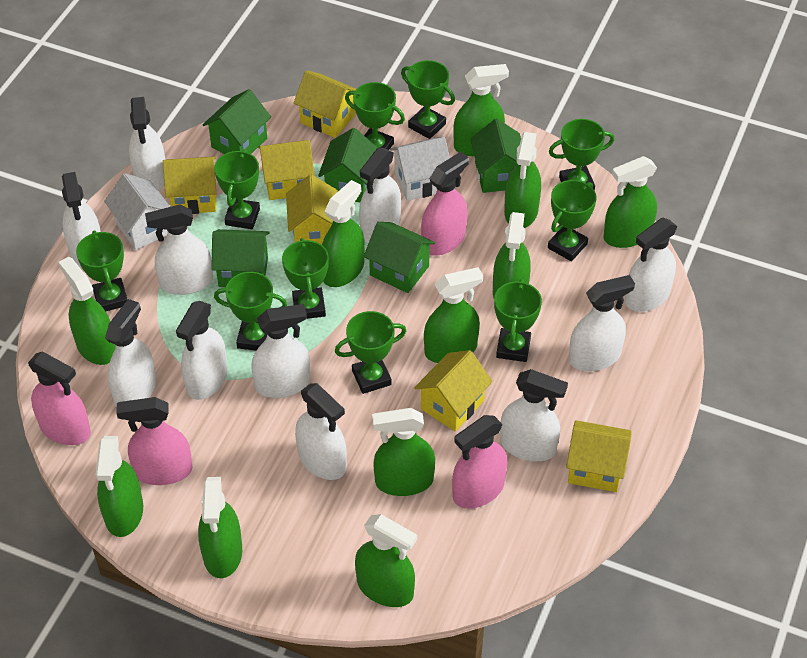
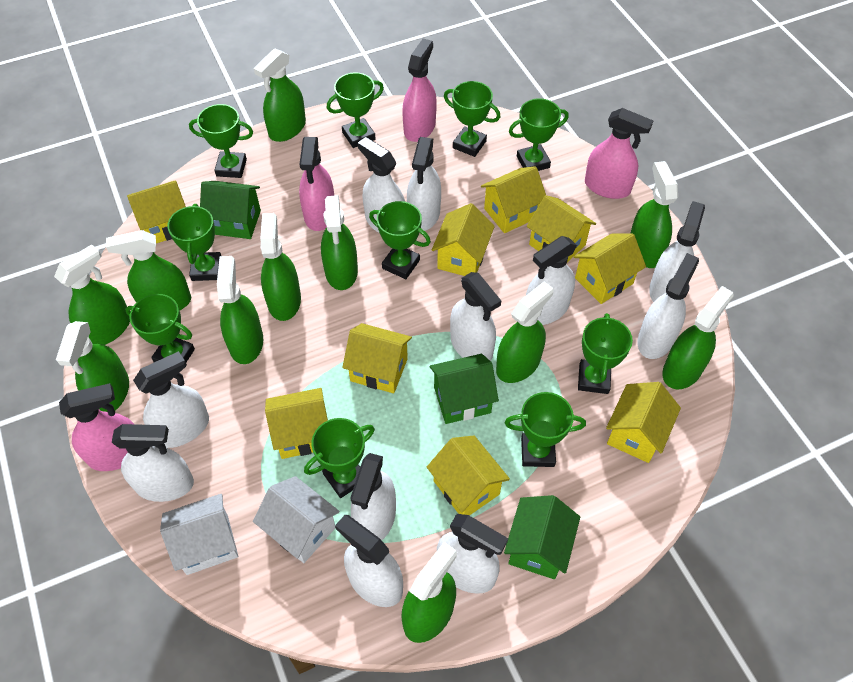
green house: 5 -> 3
yellow house: 6 -> 9

